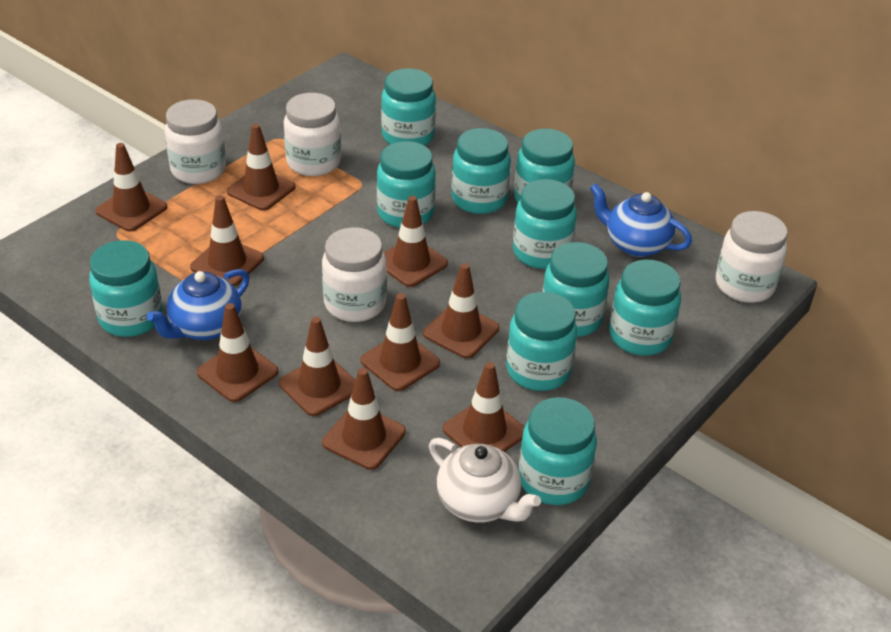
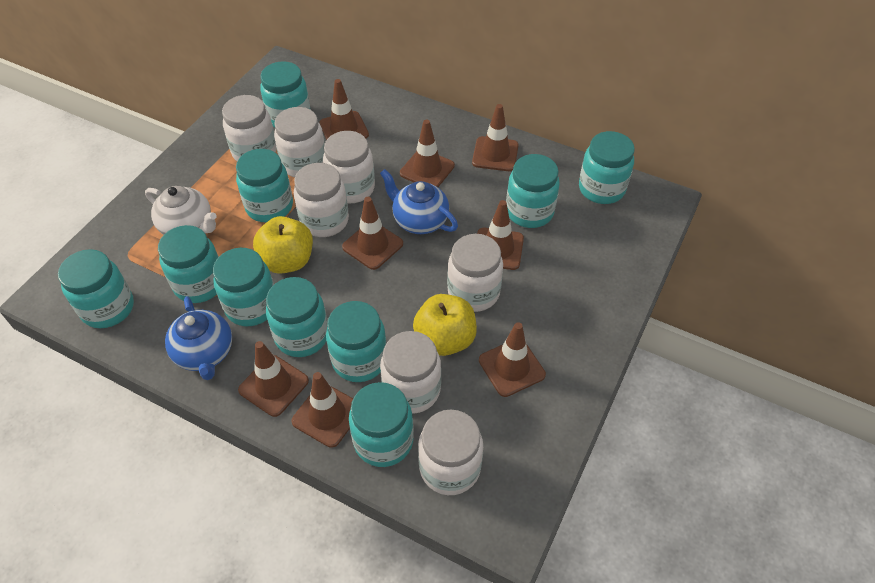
brown traffic cone: 10 -> 8
white jar: 4 -> 7
yellow apple: 0 -> 2

